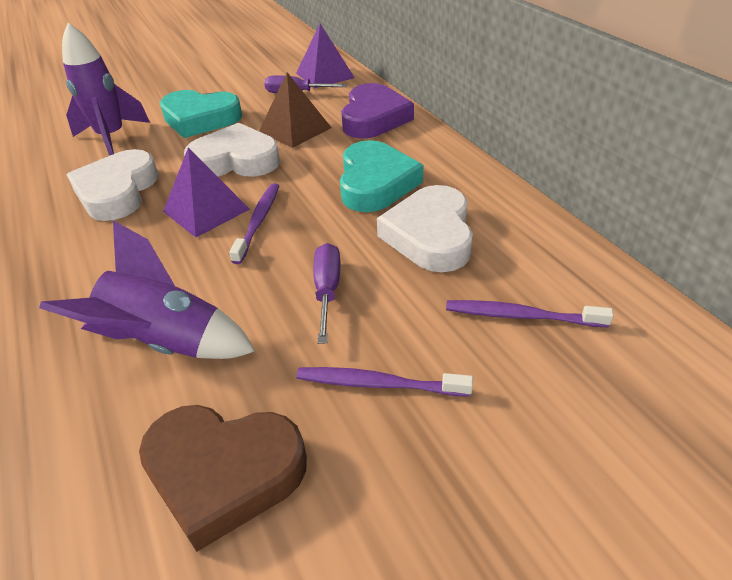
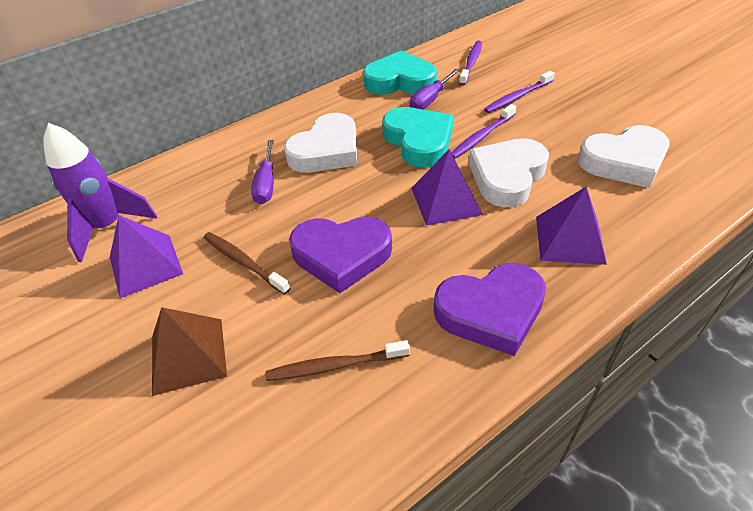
brown heart: 1 -> 0
brown toothbrush: 0 -> 2
purple heart: 1 -> 2
purple pyramid: 2 -> 3
purple rocket: 2 -> 1

